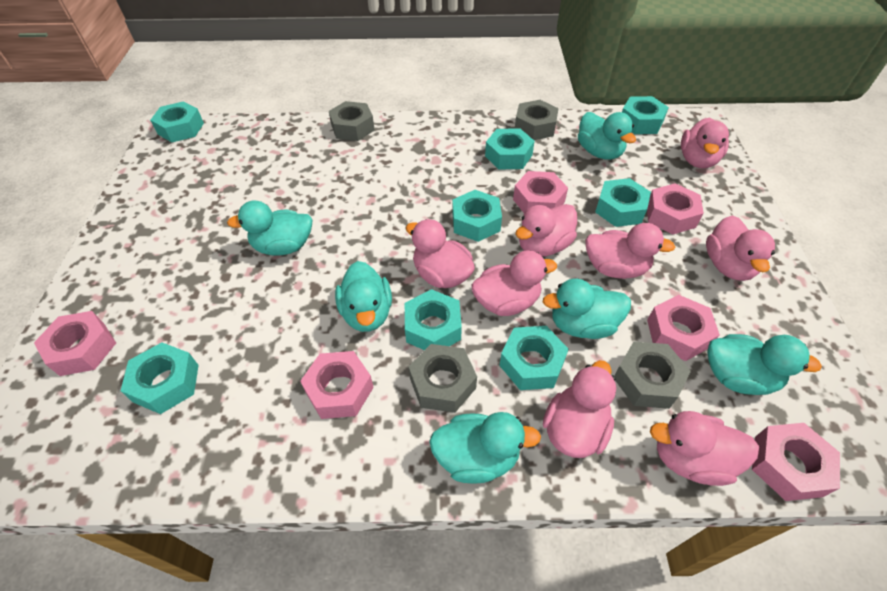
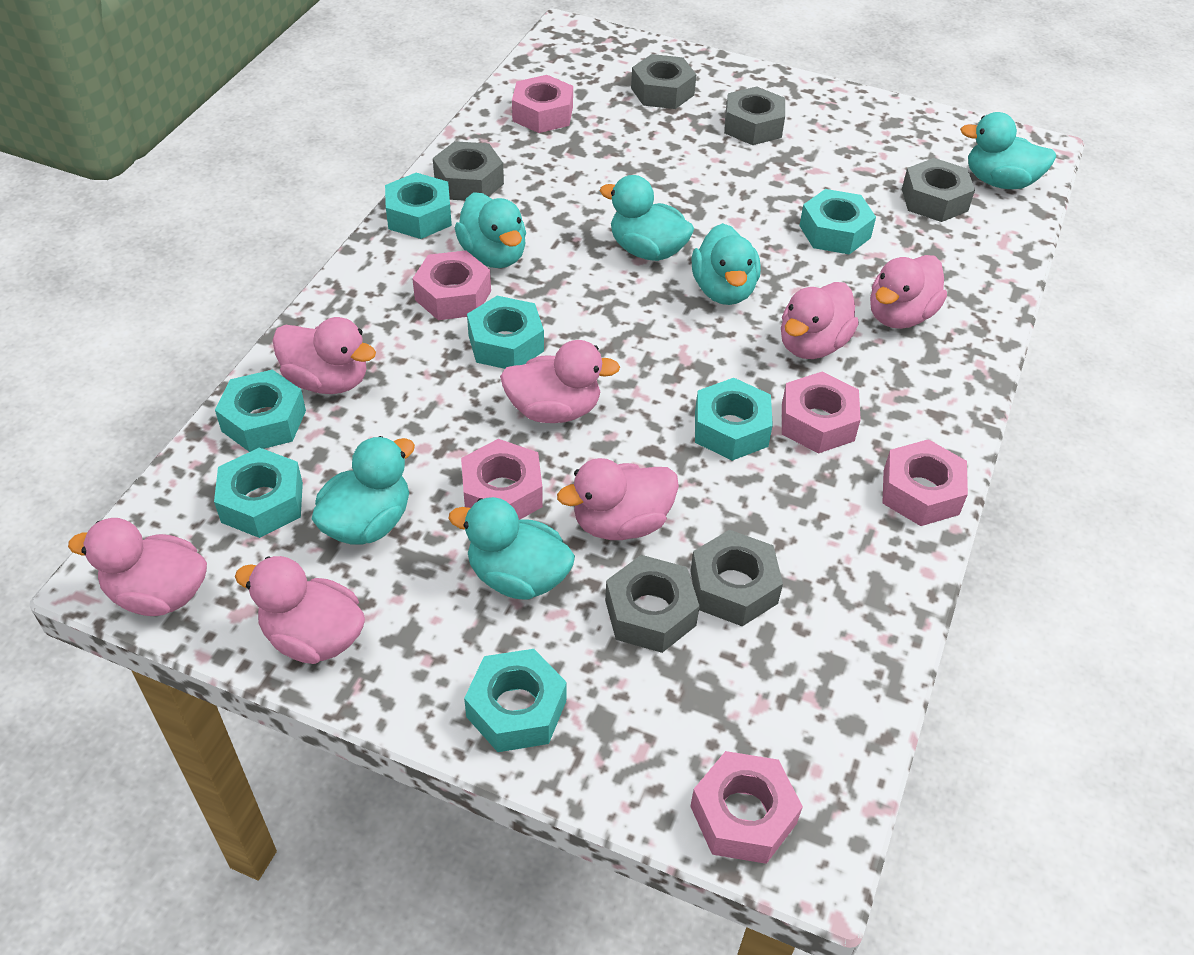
grey nut: 4 -> 6
pink duck: 8 -> 7
turquoise nut: 8 -> 7

